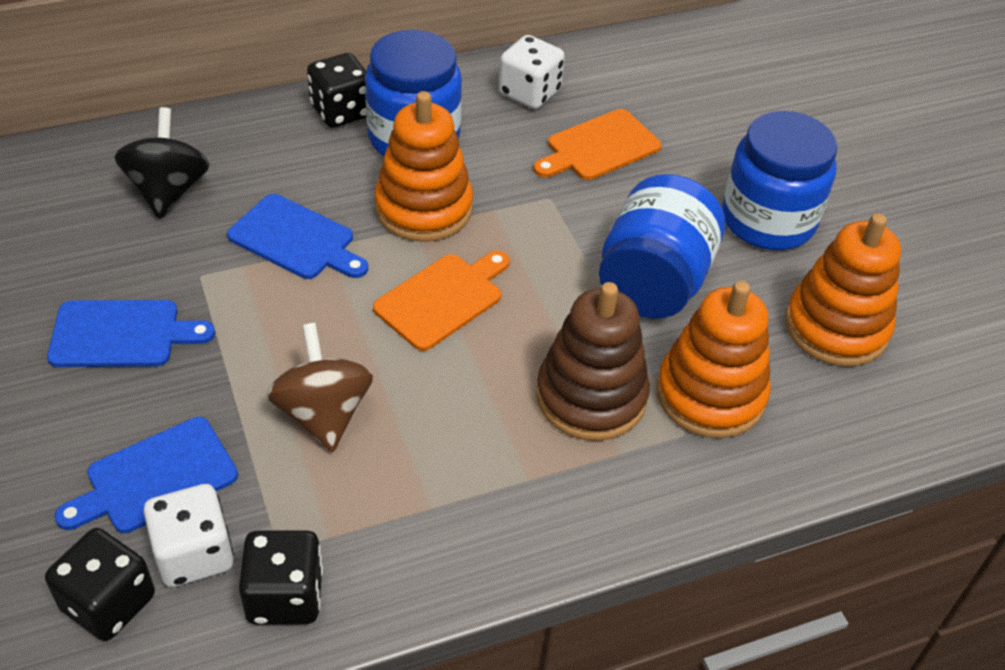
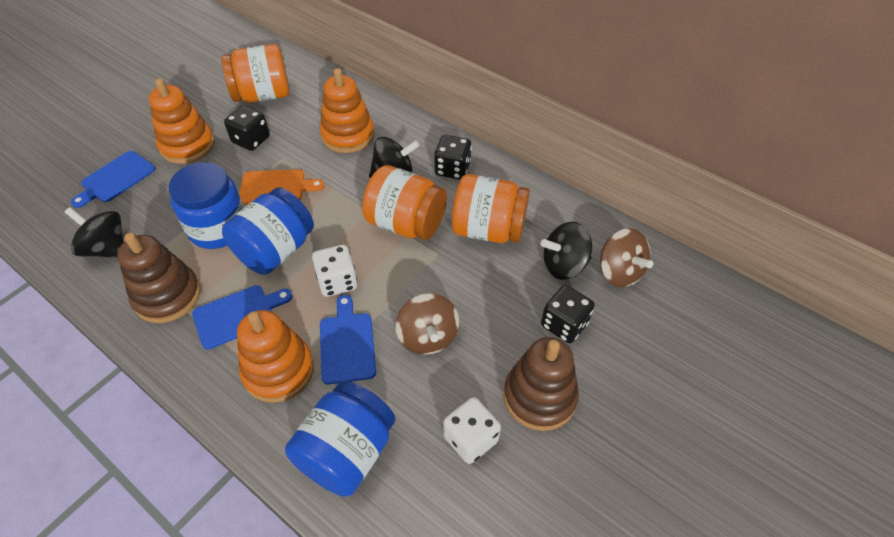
black spinning top: 1 -> 3
brown spinning top: 1 -> 2
brown stacking toy: 1 -> 2
orange cutting board: 2 -> 1
orange jar: 0 -> 3

